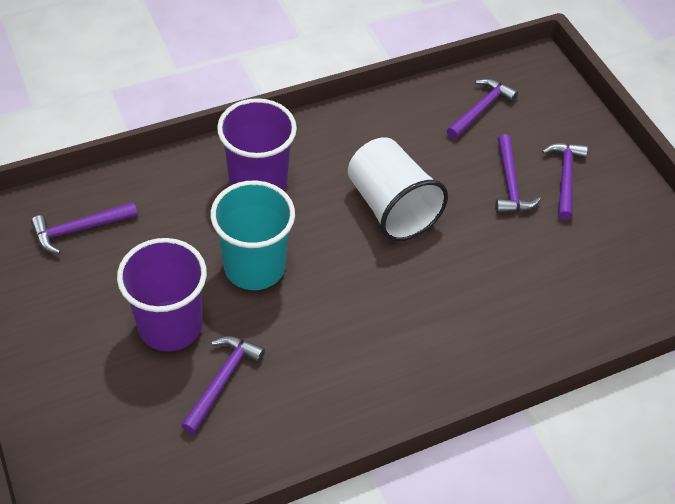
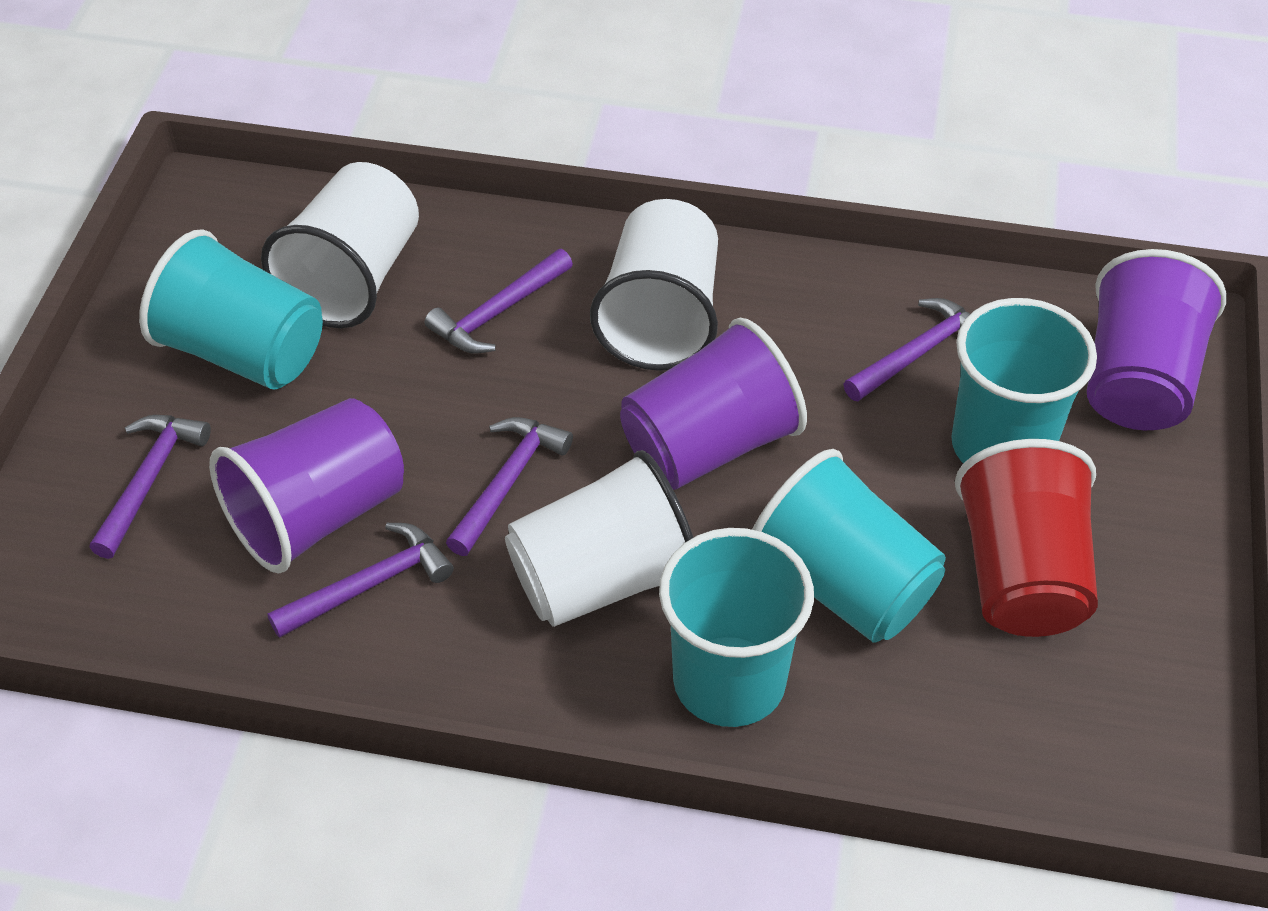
purple cup: 2 -> 3
red cup: 0 -> 1
turquoise cup: 1 -> 4
white cup: 1 -> 3

